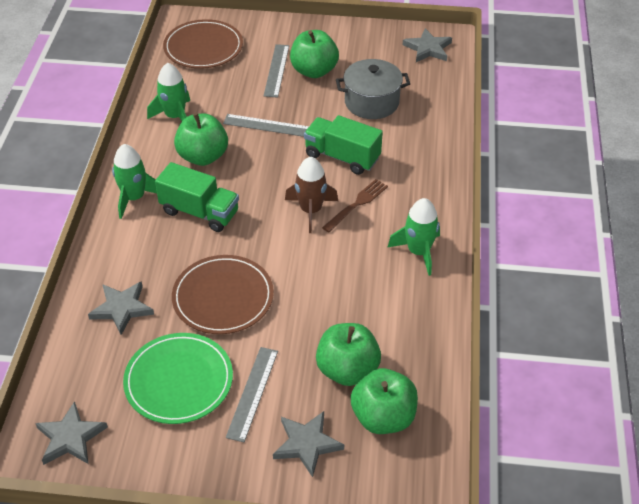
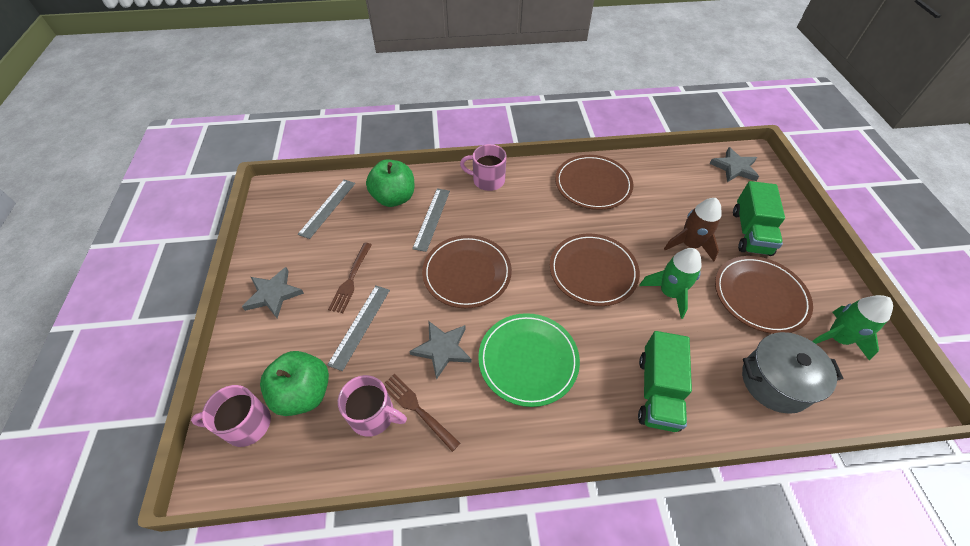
brown fork: 1 -> 2
brown plate: 2 -> 4
green apple: 4 -> 2
green rocket: 3 -> 2
grey star: 4 -> 3
pink mug: 0 -> 3

